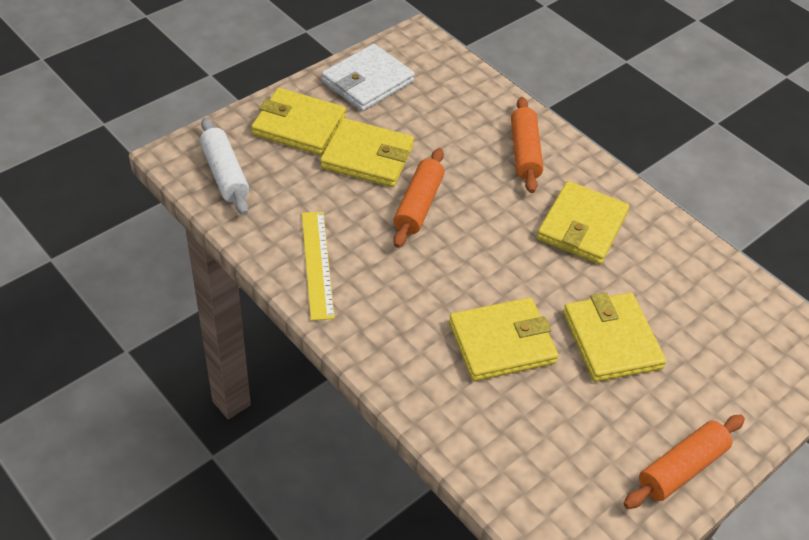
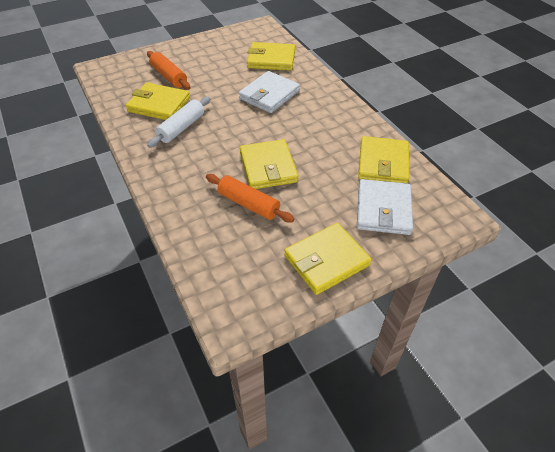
orange rolling pin: 3 -> 2
white wallet: 1 -> 2
yellow ruler: 1 -> 0

